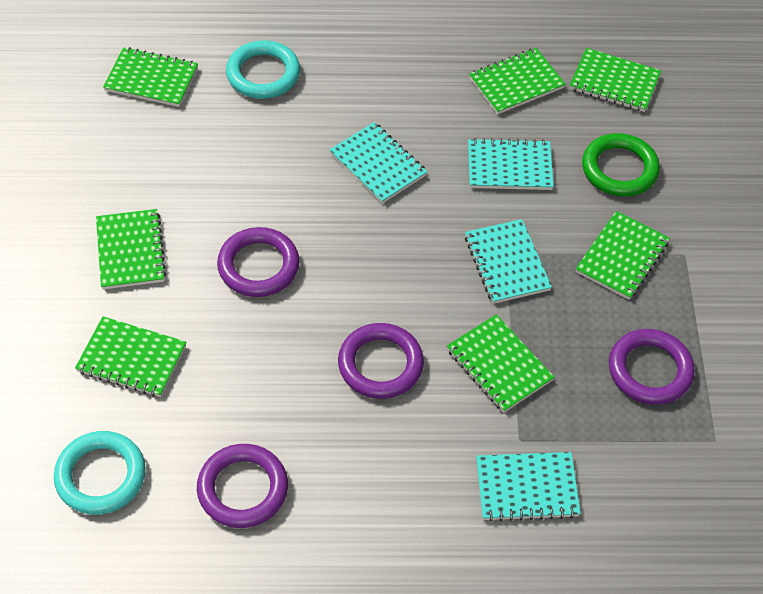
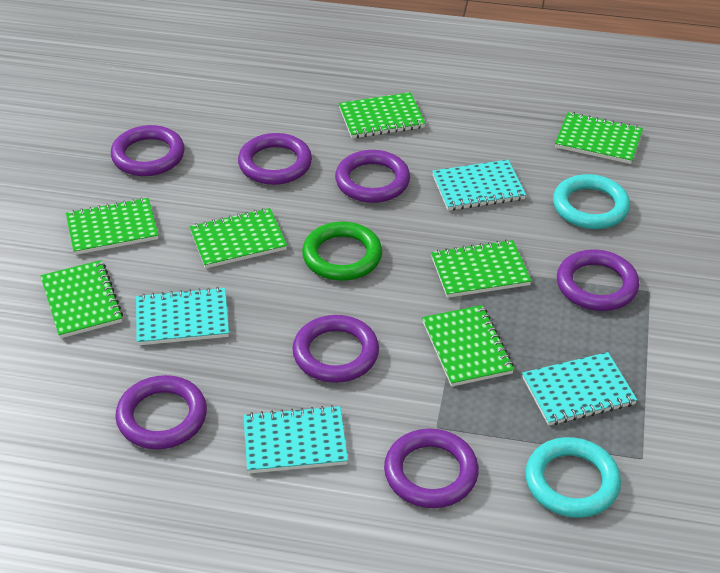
purple ring: 4 -> 7

